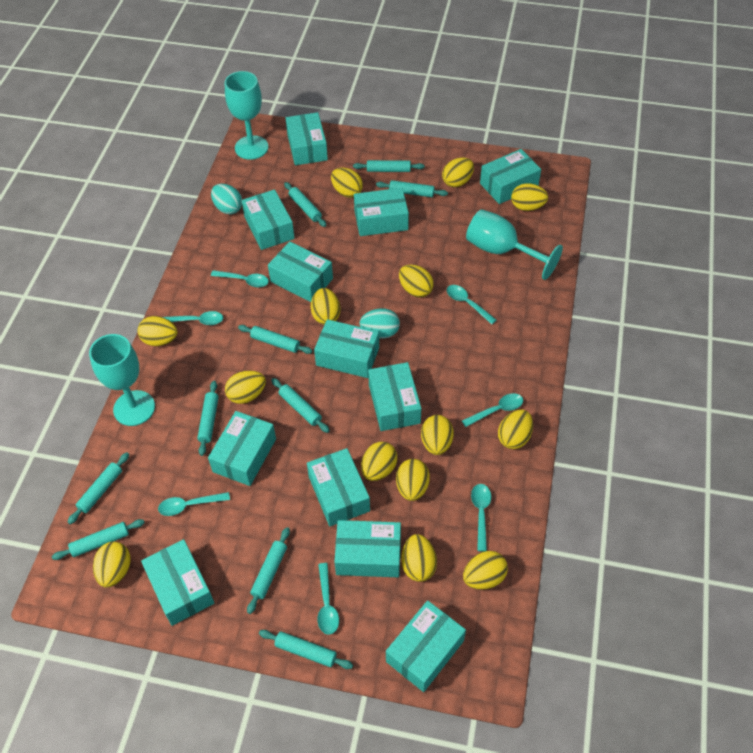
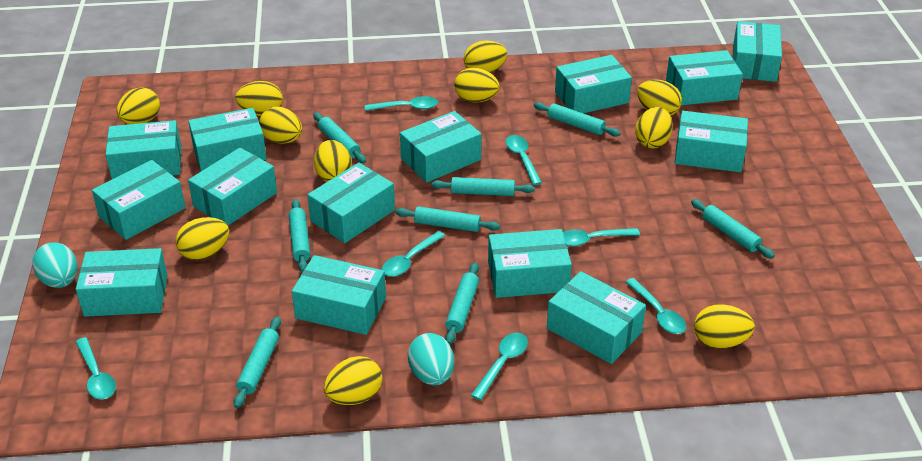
turquoise box: 12 -> 14
turquoise goblet: 3 -> 0
turquoise rolling pin: 10 -> 8
yellow egg: 14 -> 11

